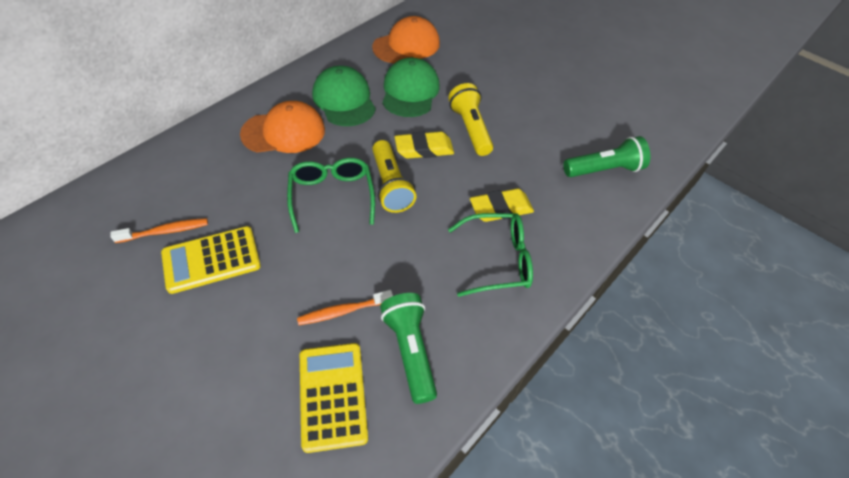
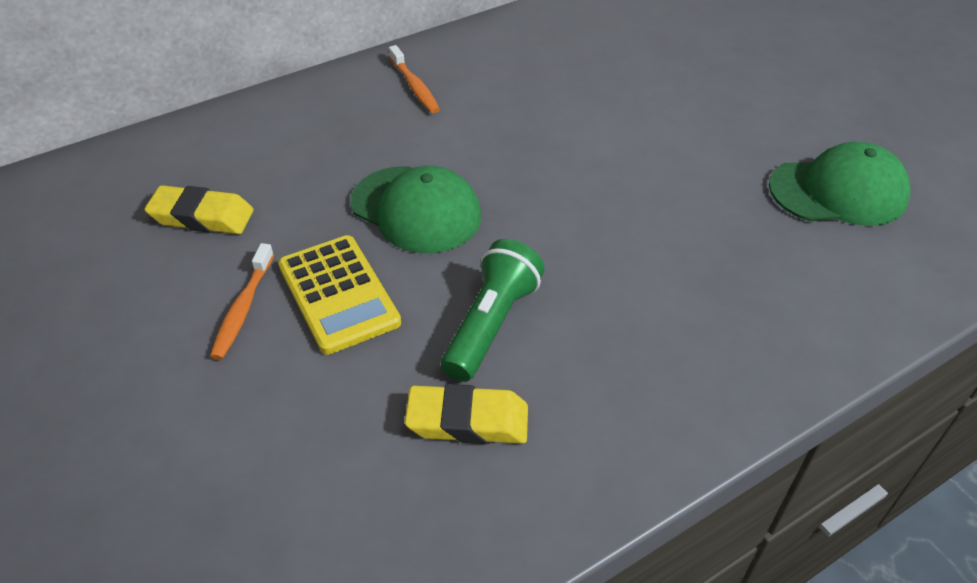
green flashlight: 2 -> 1
green glasses: 2 -> 0
orange cap: 2 -> 0
yellow calculator: 2 -> 1
yellow flashlight: 2 -> 0

